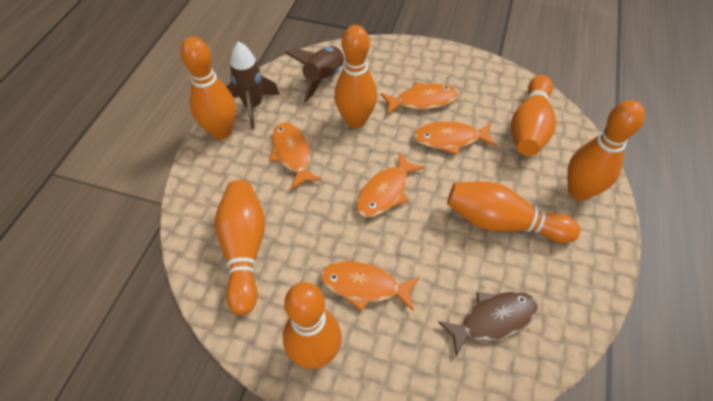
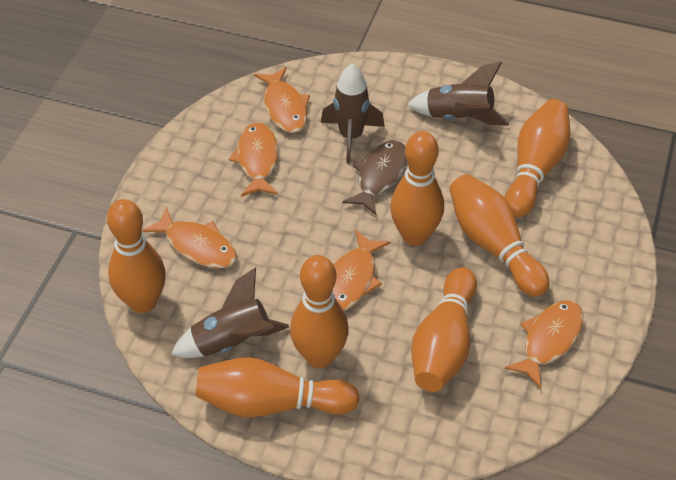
brown rocket: 2 -> 3

